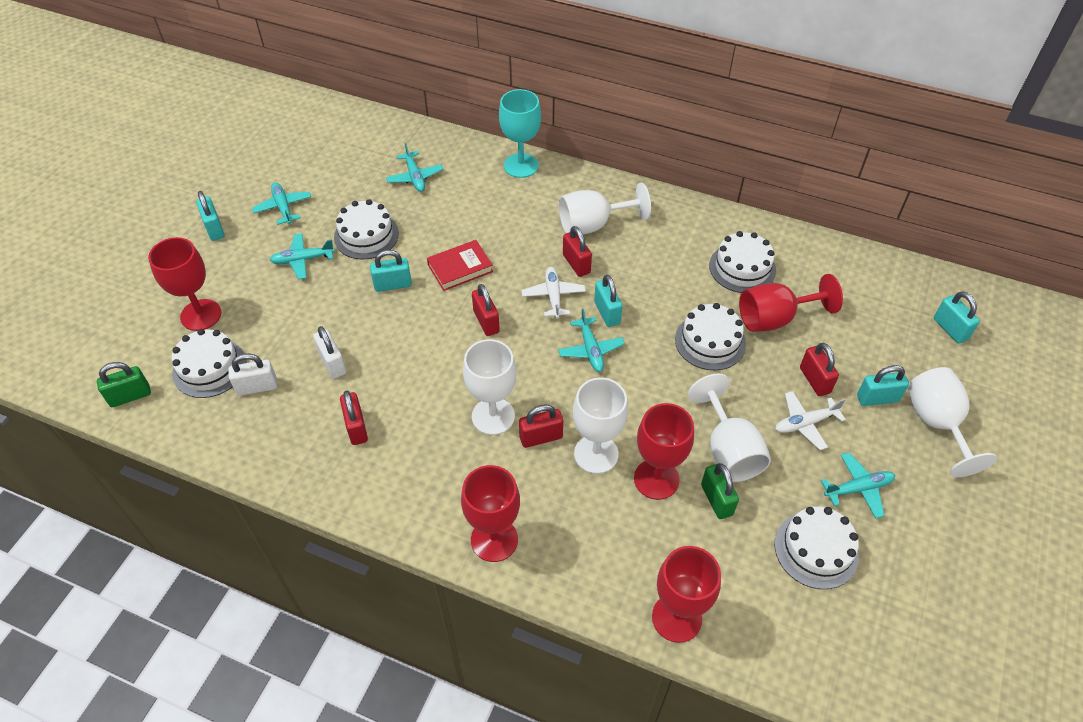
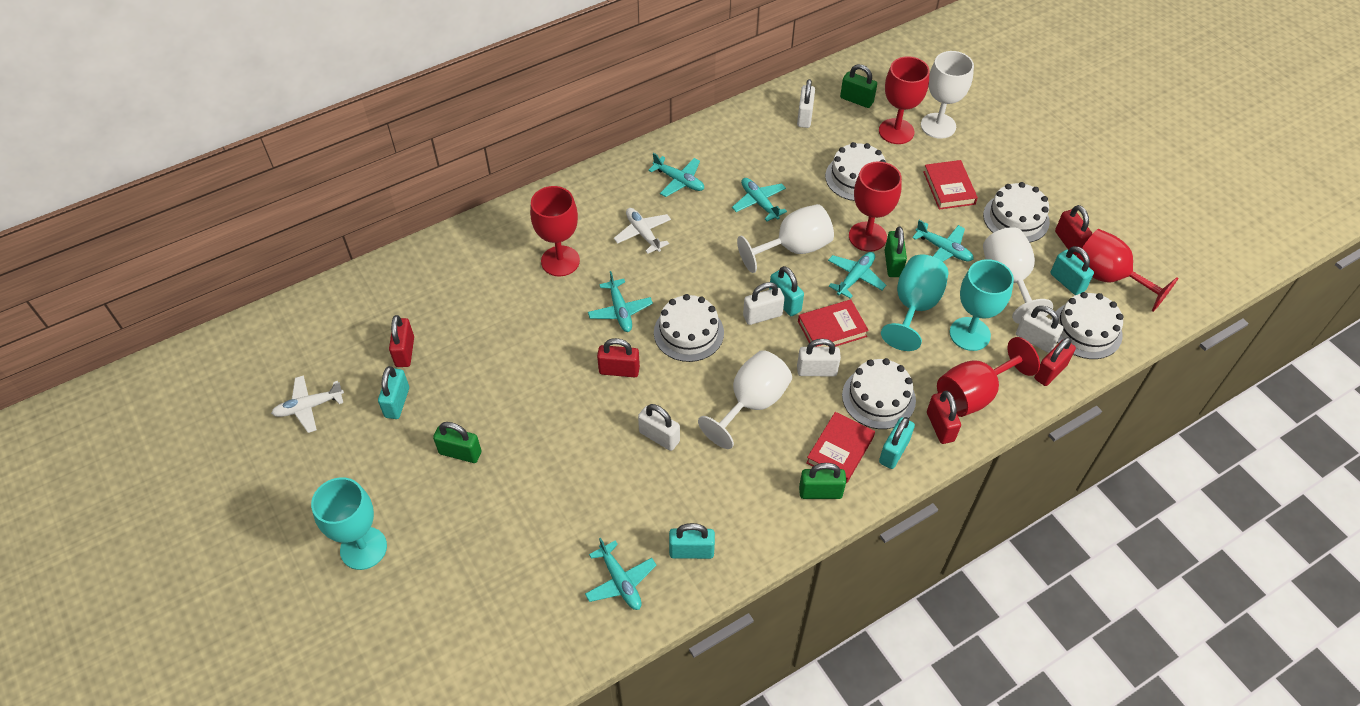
green padlock: 2 -> 4
red book: 1 -> 3
turquoise goblet: 1 -> 3
turquoise plane: 5 -> 6
white goblet: 5 -> 4
white padlock: 2 -> 5

